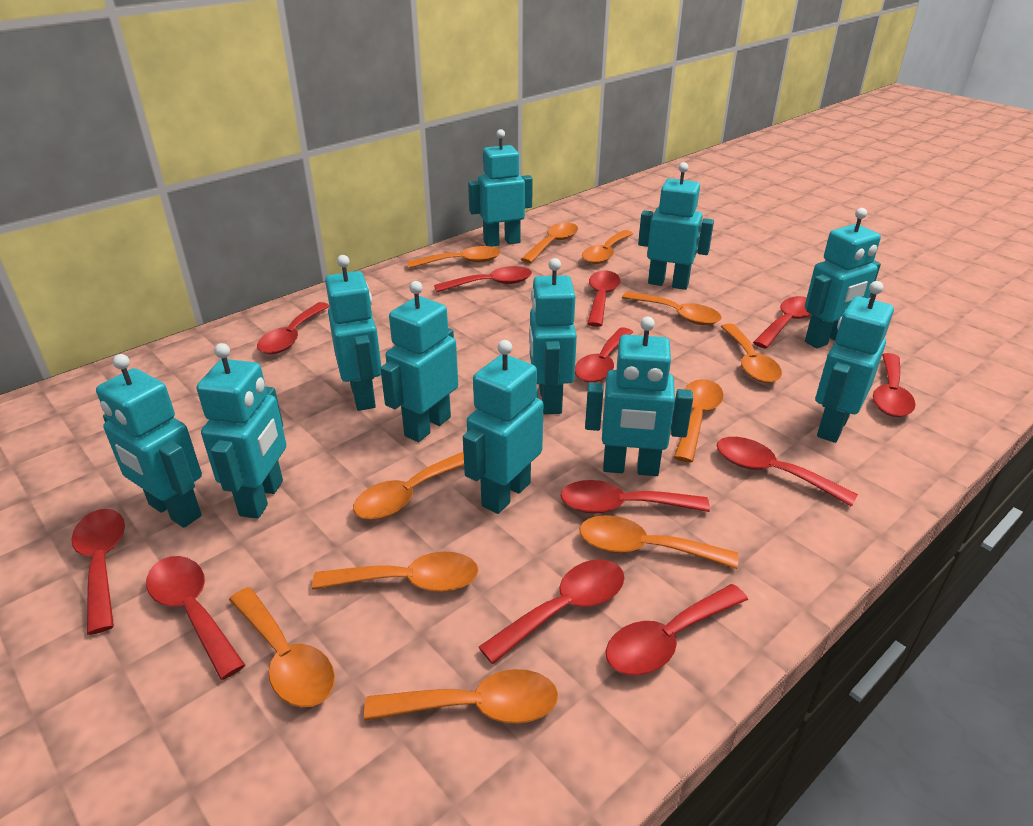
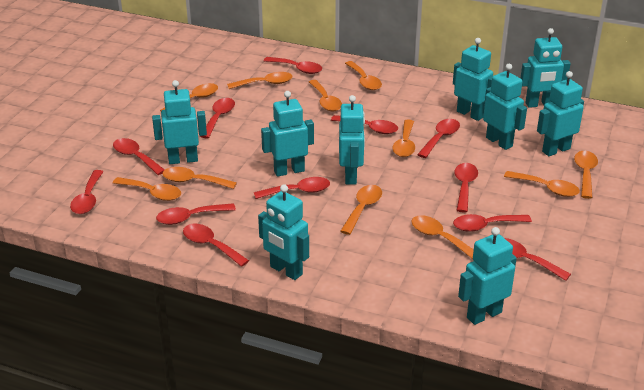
turquoise robot: 11 -> 9

